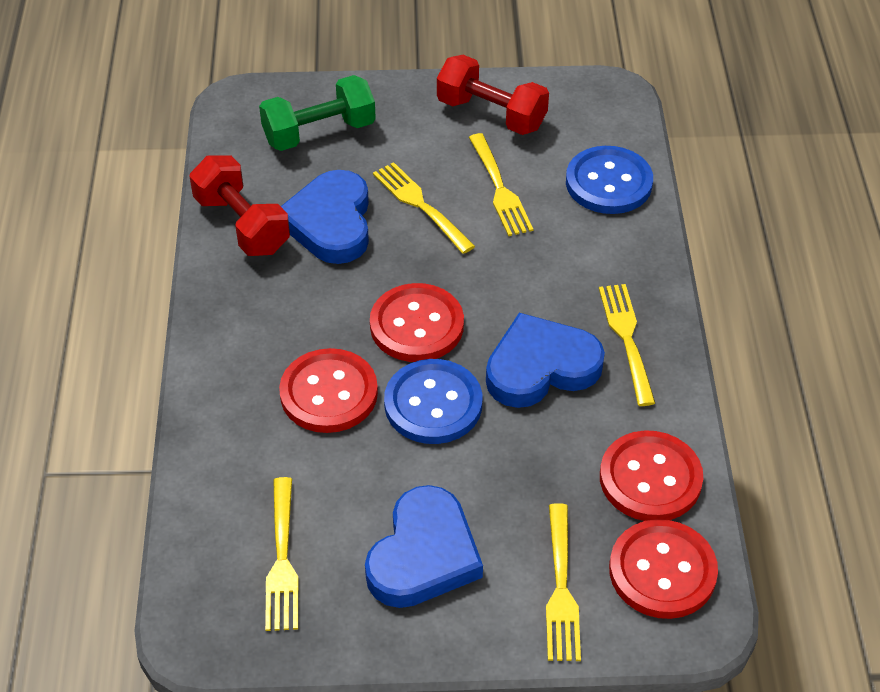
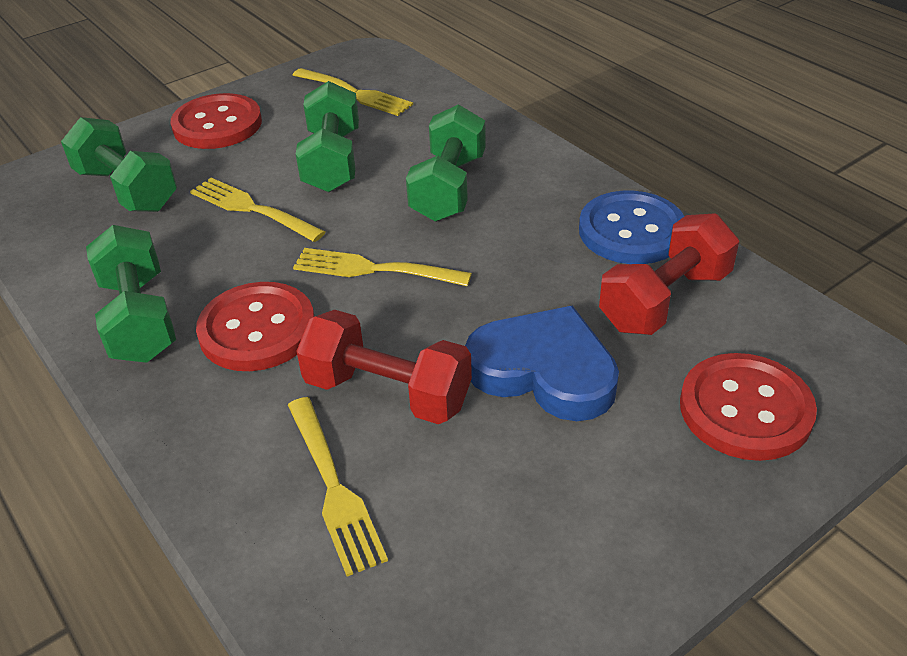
blue button: 2 -> 1
blue heart: 3 -> 1
green dumbbell: 1 -> 4
red button: 4 -> 3
yellow fork: 5 -> 4

